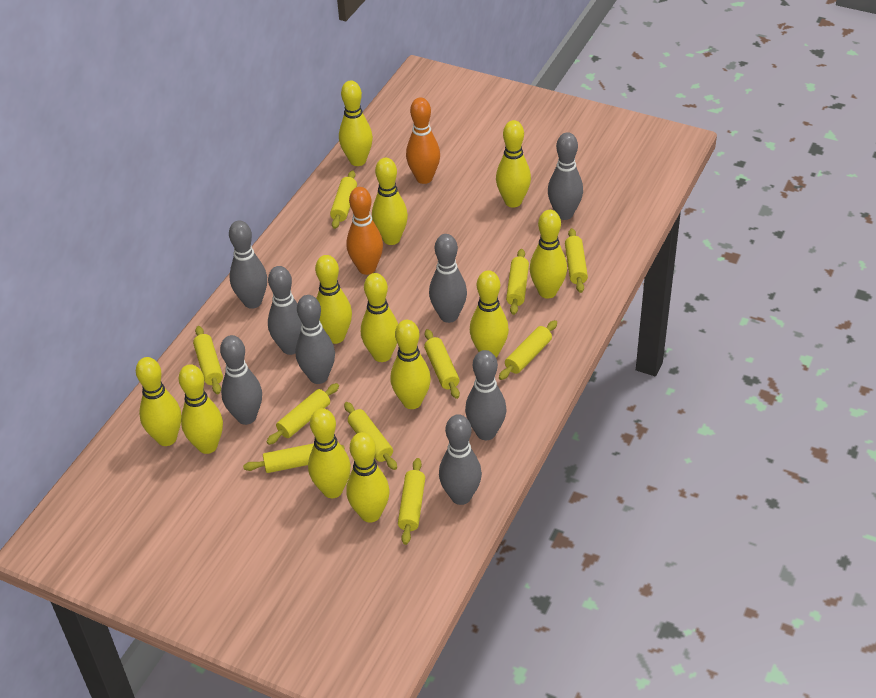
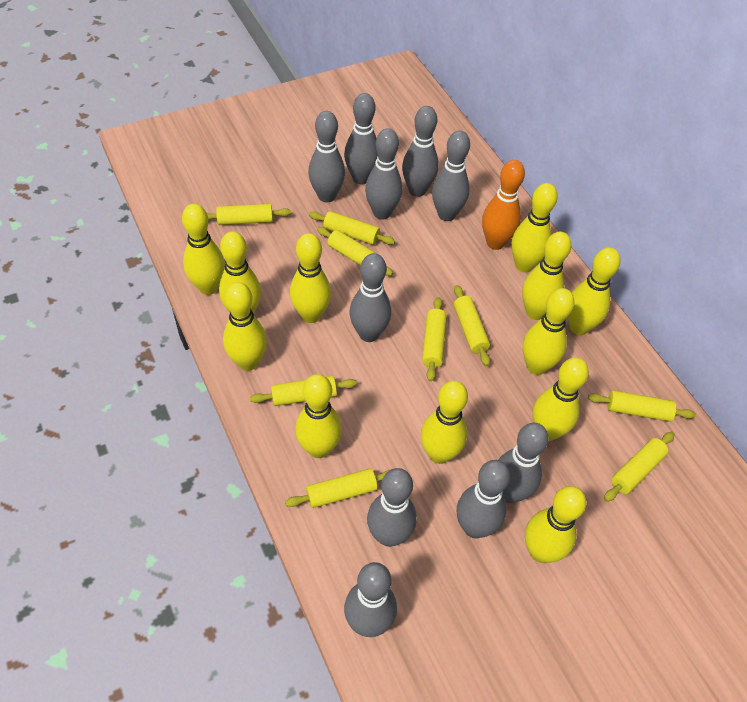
grey bowling pin: 8 -> 10
orange bowling pin: 2 -> 1
yellow rolling pin: 10 -> 9

